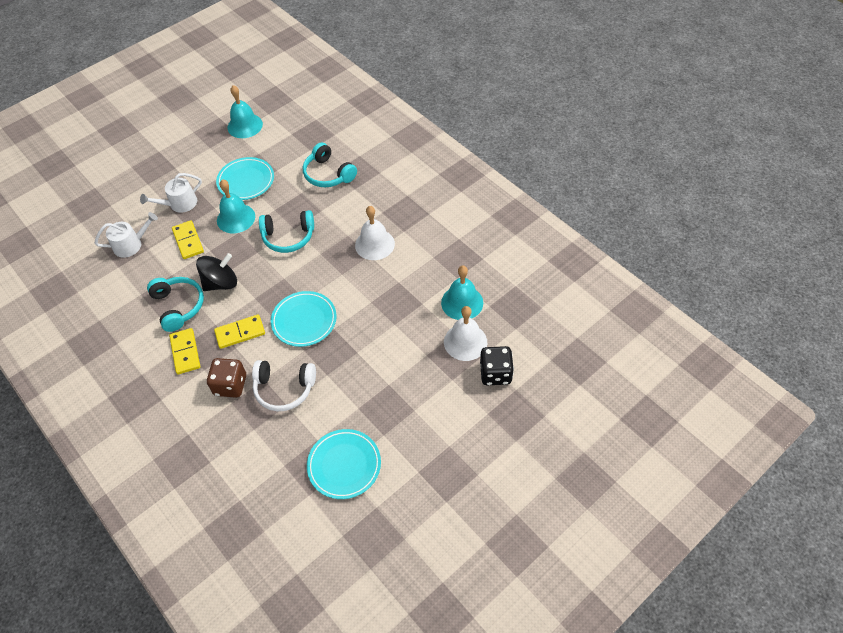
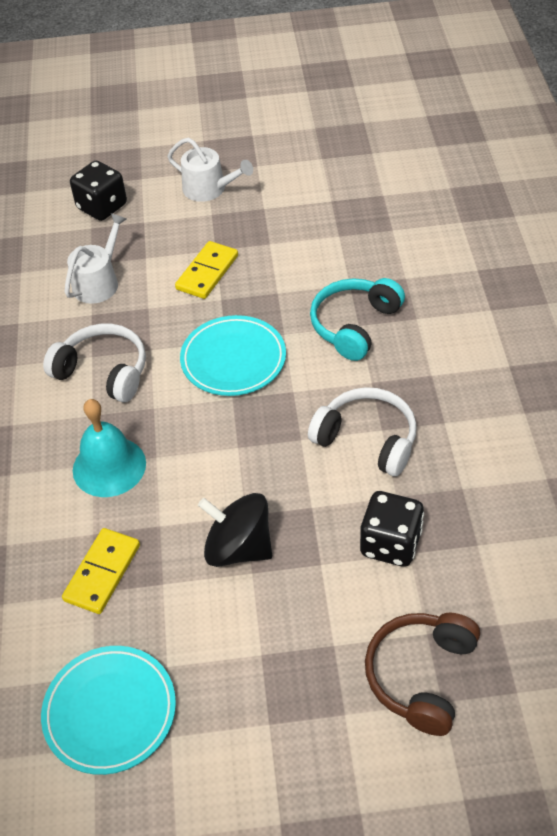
black dice: 1 -> 2
brown dice: 1 -> 0
brown headphones: 0 -> 1
turquoise bell: 3 -> 1
turquoise headphones: 3 -> 1
turquoise plate: 3 -> 2
white bell: 2 -> 0
white headphones: 1 -> 2
yellow domino: 3 -> 2

